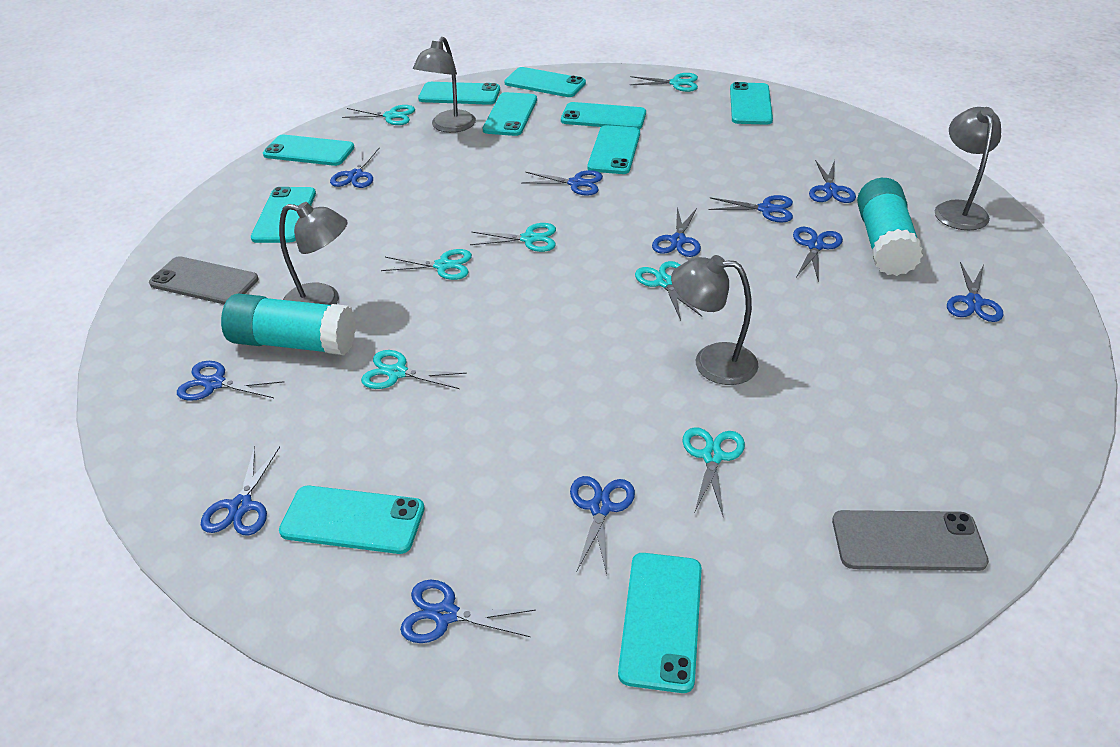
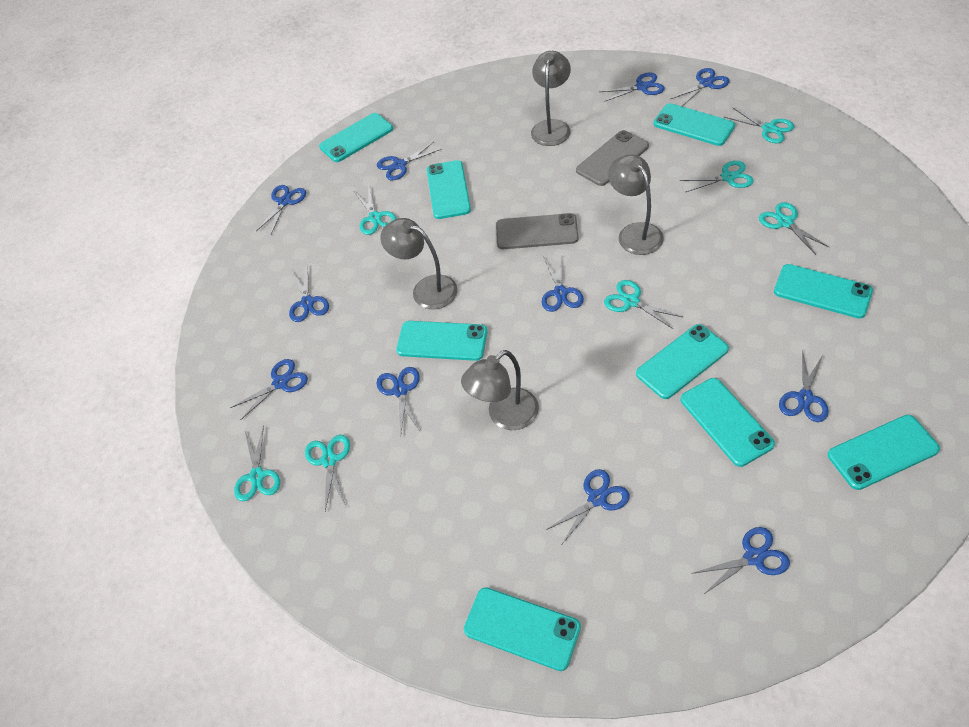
turquoise glue stick: 2 -> 0
turquoise phone: 10 -> 9

